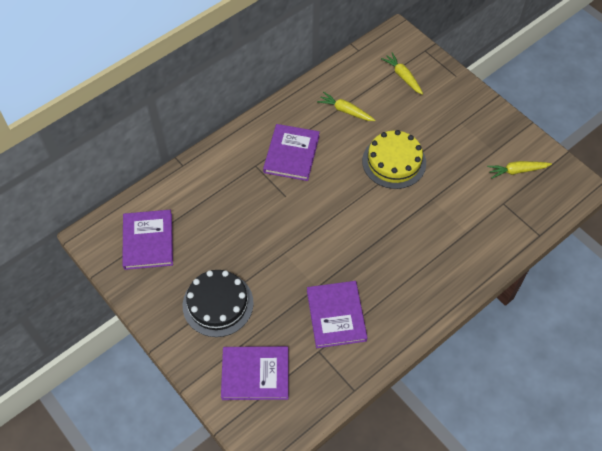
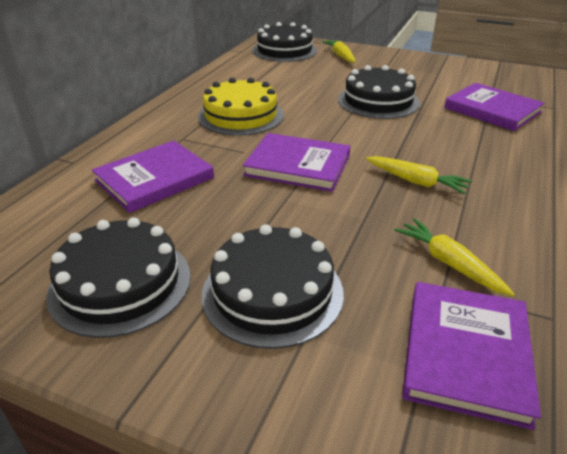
black cake: 1 -> 4

